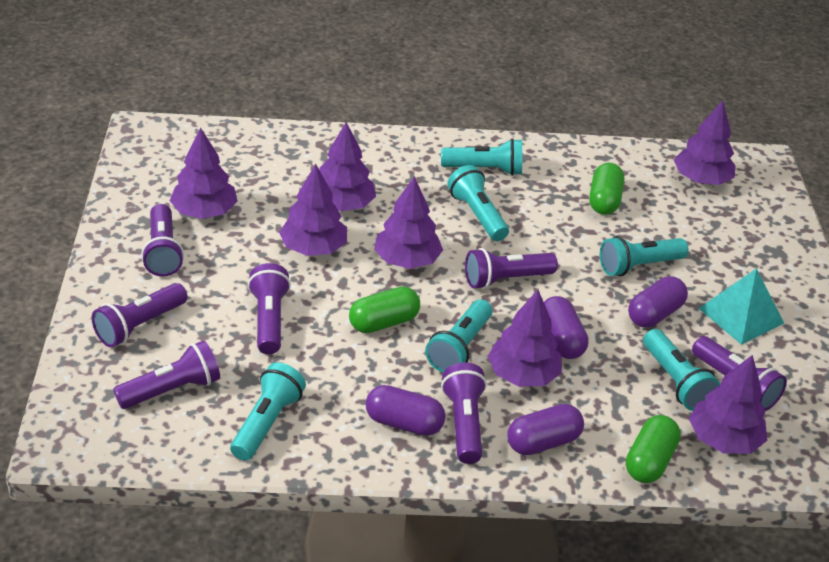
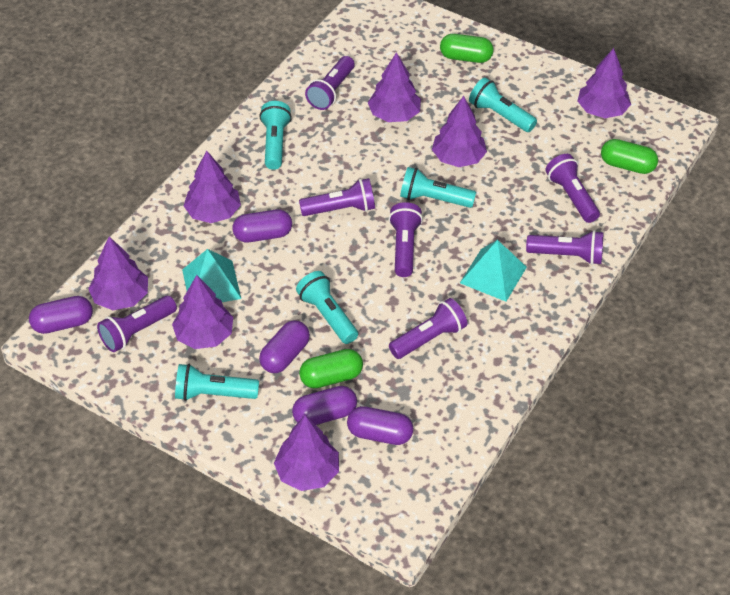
purple capsule: 4 -> 5
turquoise flashlight: 6 -> 5
turquoise pyramid: 1 -> 2

